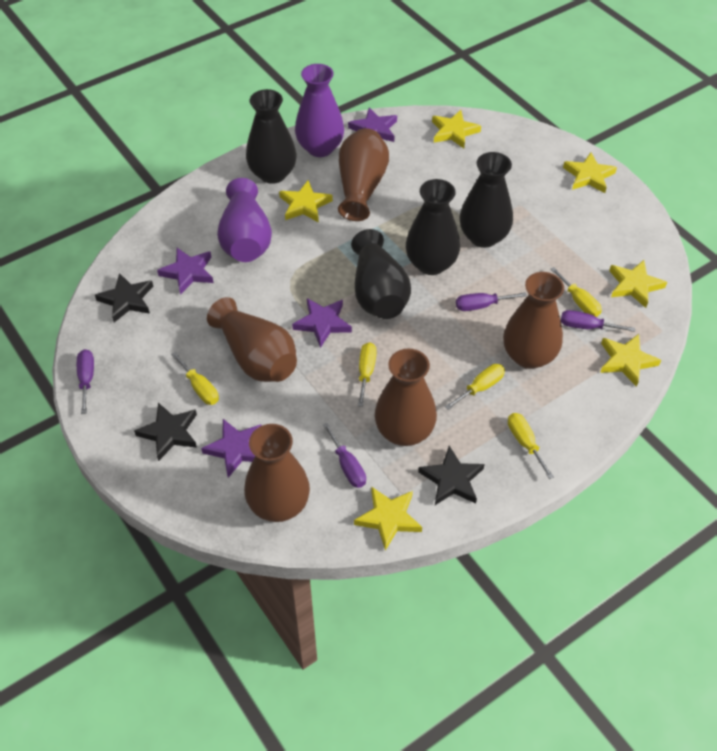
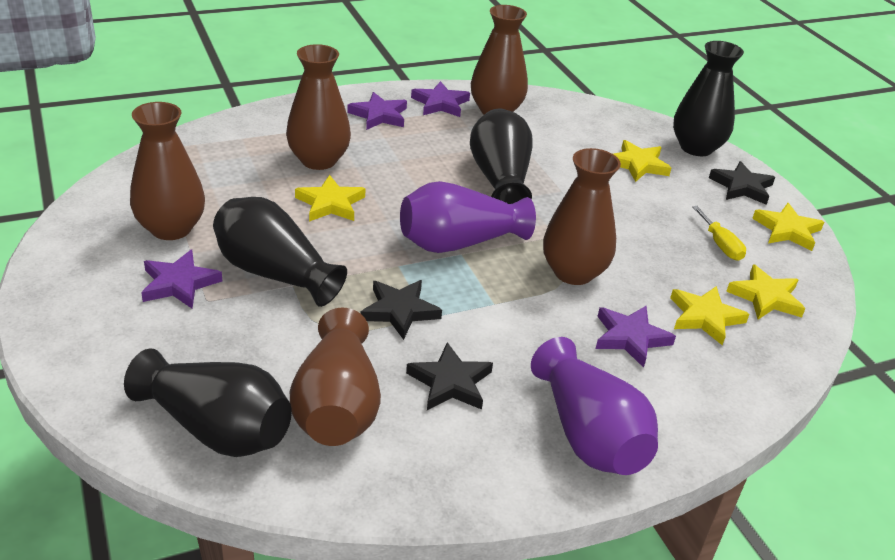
purple screwdriver: 4 -> 0
yellow screwdriver: 5 -> 1
yellow star: 6 -> 5

